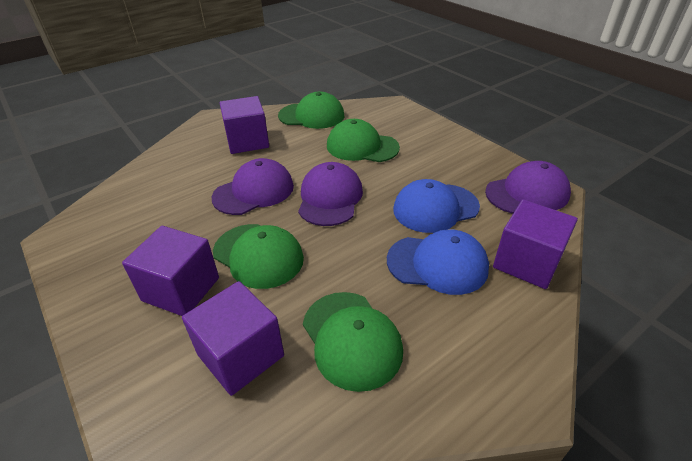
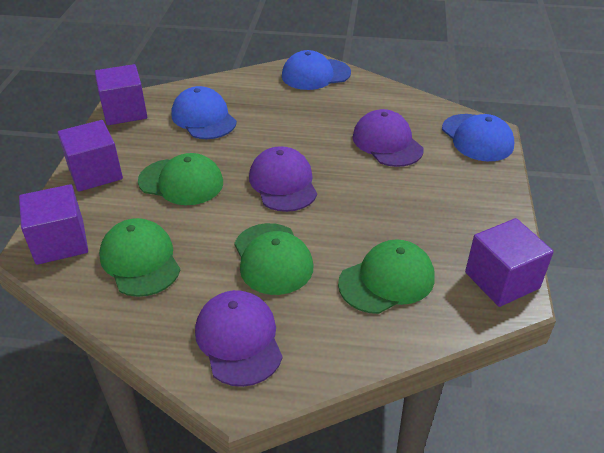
blue cap: 2 -> 3

